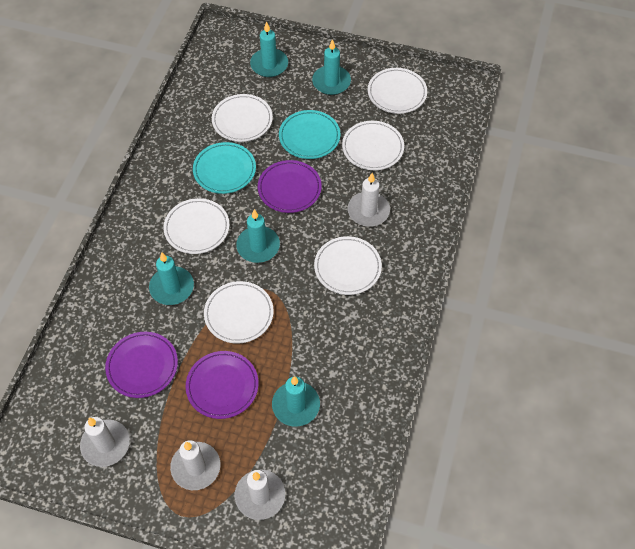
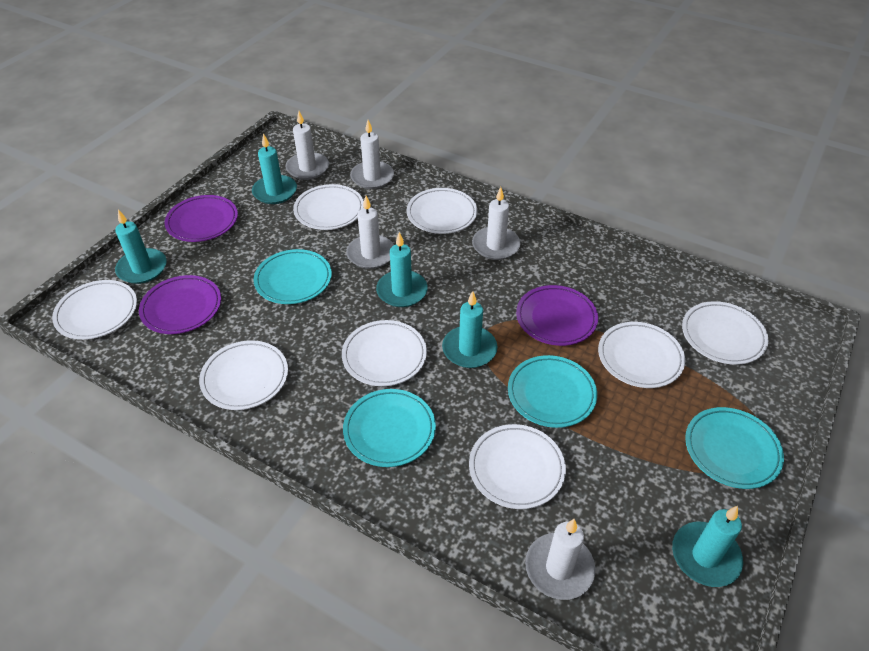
turquoise plate: 2 -> 4
white candle: 4 -> 5
white plate: 6 -> 8

